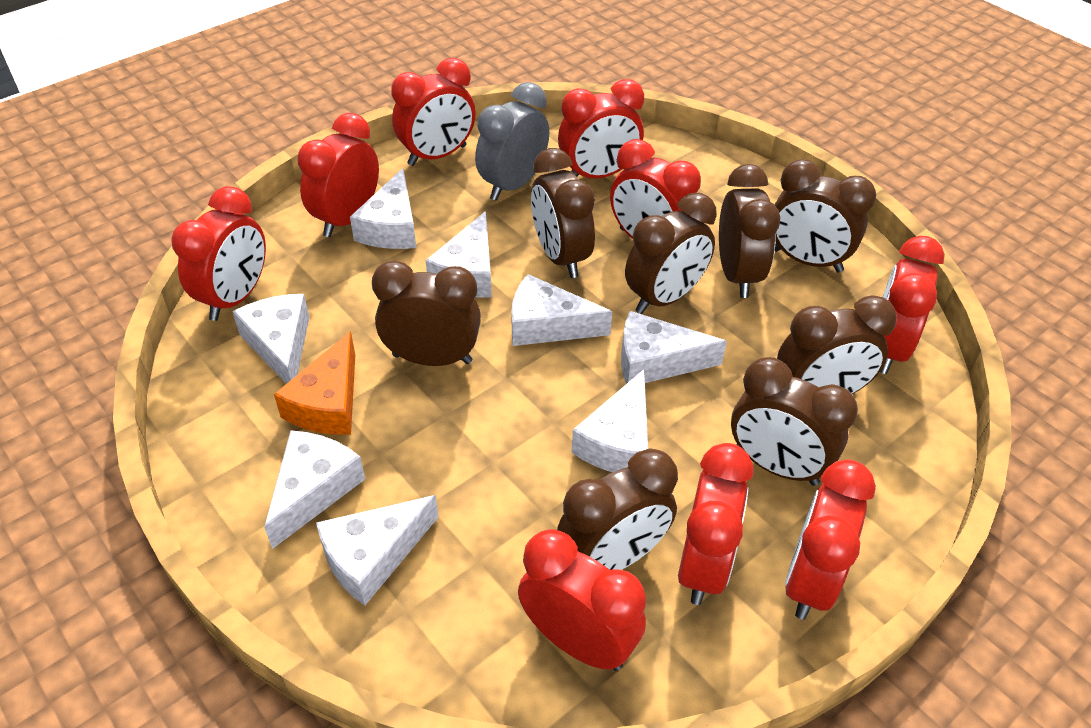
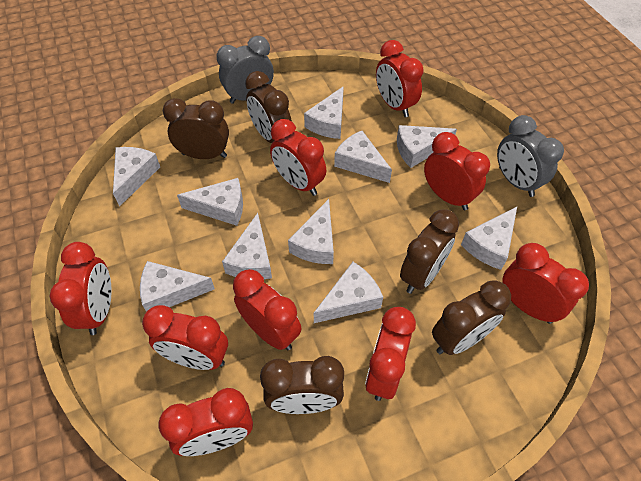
brown clock: 8 -> 5
grey clock: 1 -> 2
orange cheese: 1 -> 0
white cheese: 8 -> 10

